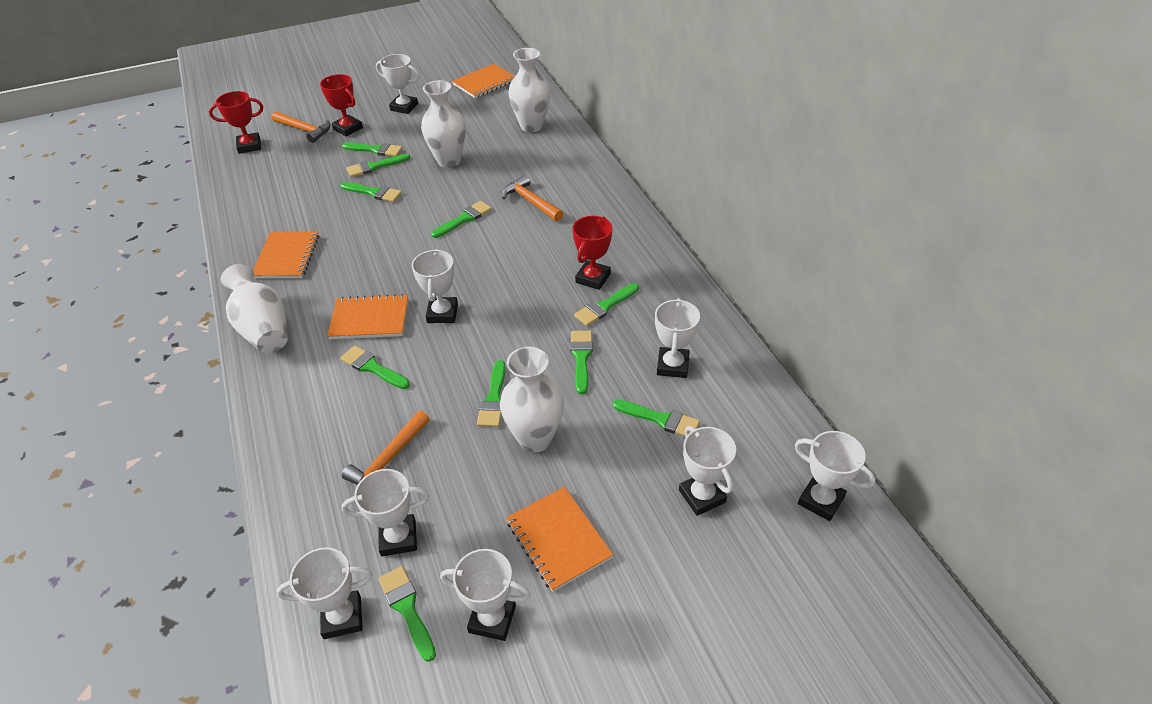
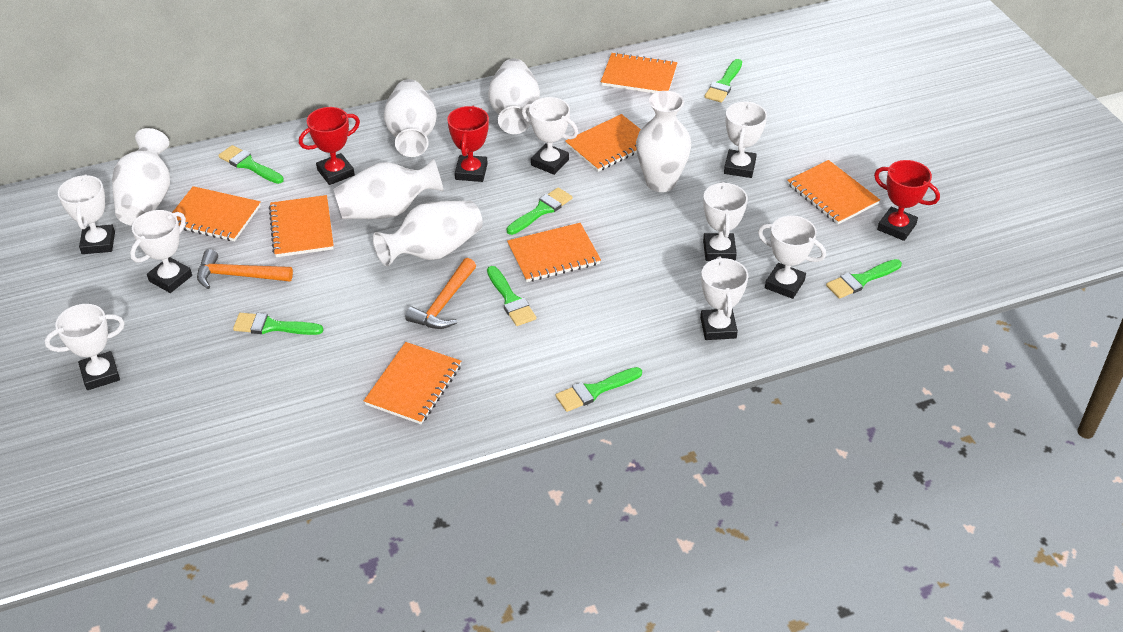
green brush: 10 -> 7
orange hammer: 3 -> 2
orange notebook: 4 -> 7
white vase: 4 -> 6

